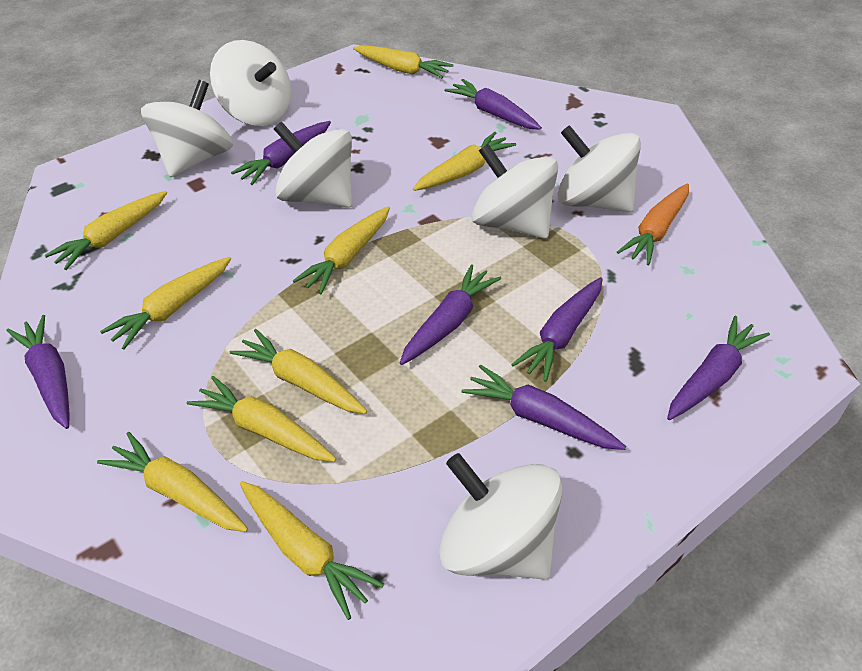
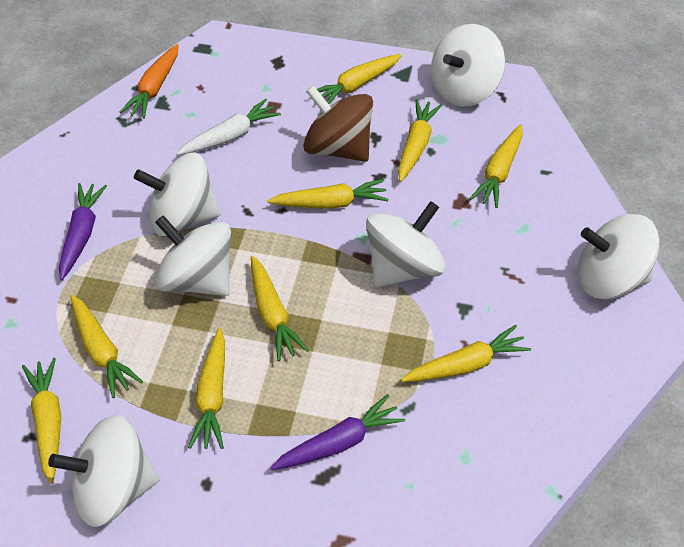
brown spinning top: 0 -> 1
purple carrot: 7 -> 2
white carrot: 0 -> 1

